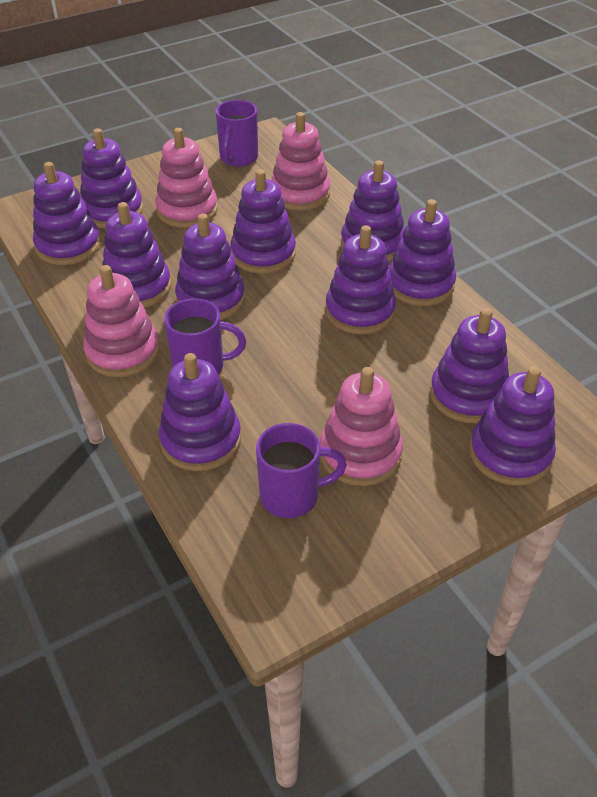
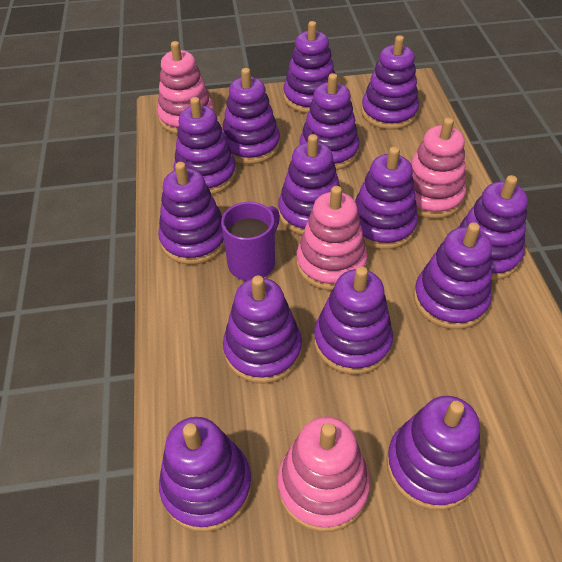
purple mug: 3 -> 1
purple stacking toy: 11 -> 14

